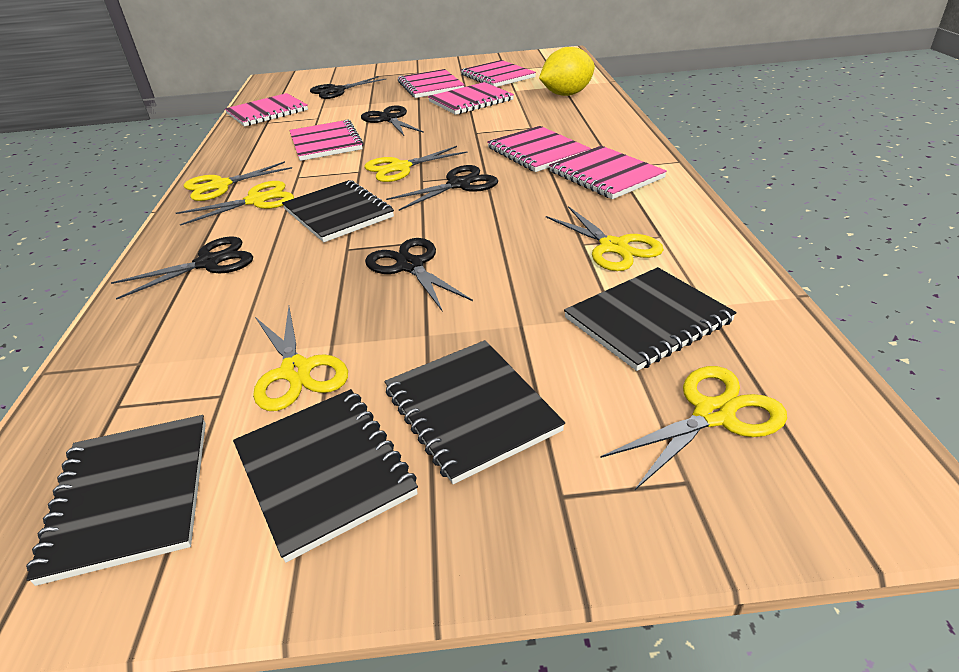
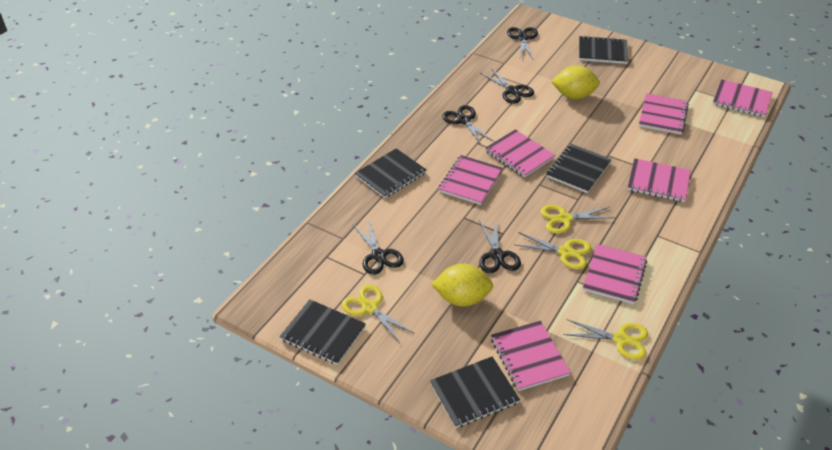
yellow lemon: 1 -> 2
yellow scissors: 6 -> 4

